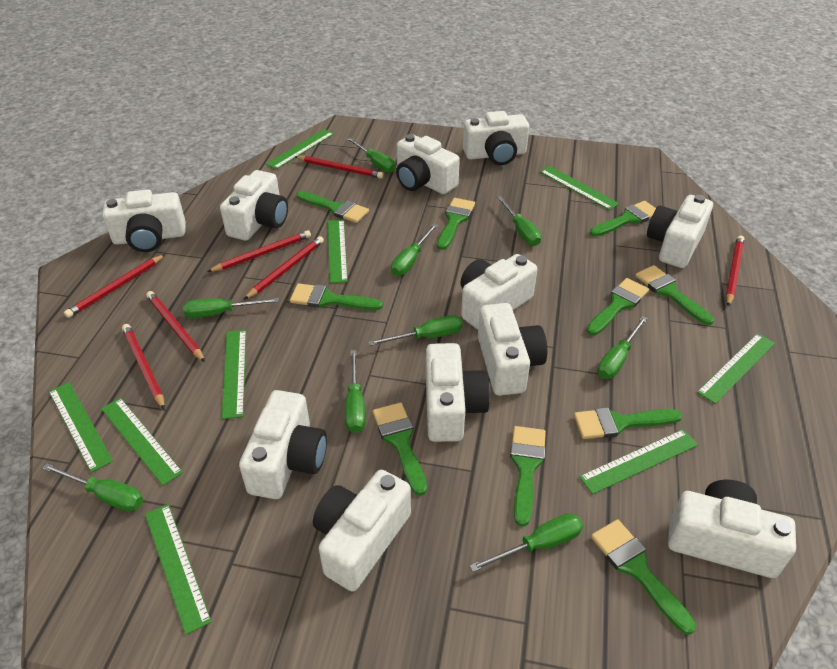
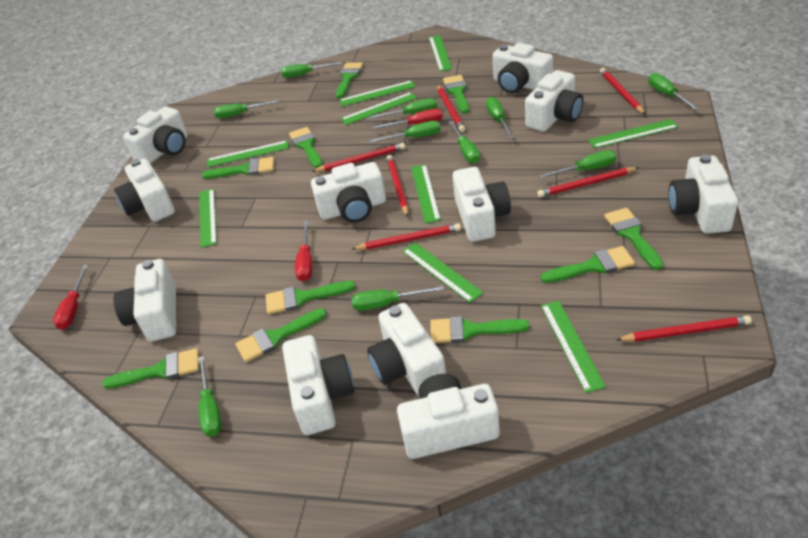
green screwdriver: 9 -> 10
red screwdriver: 0 -> 3

